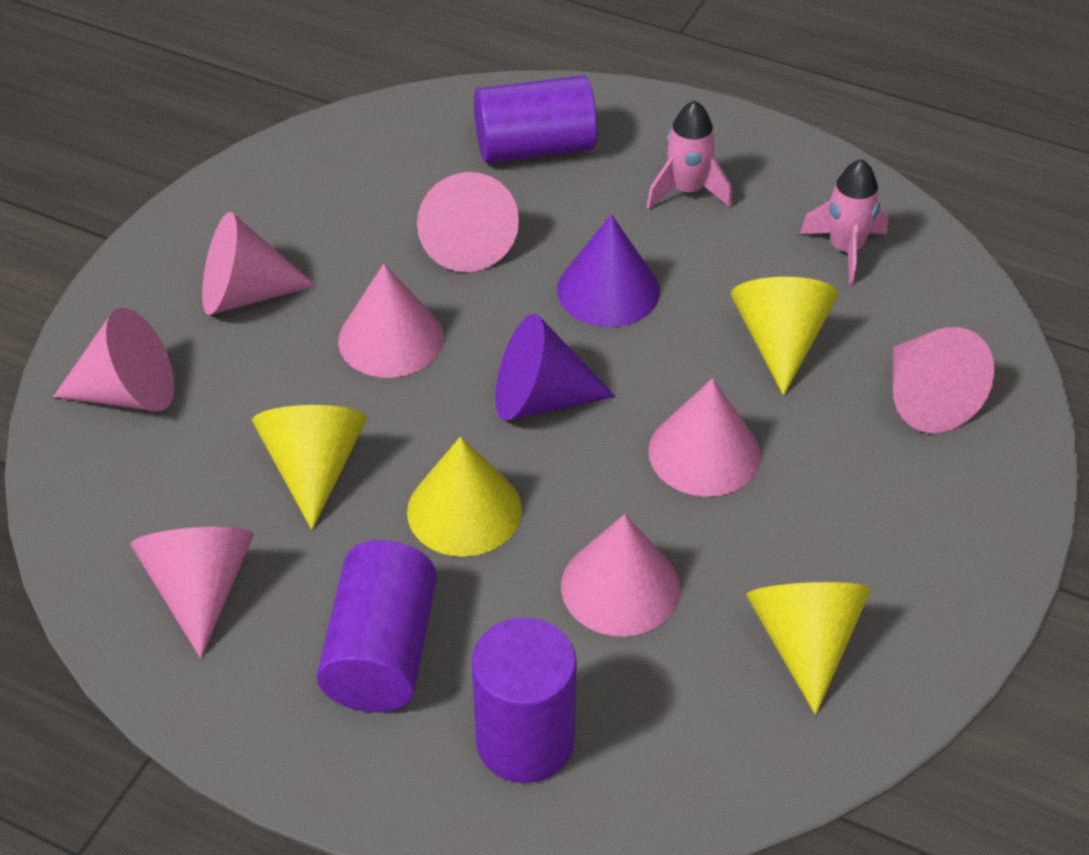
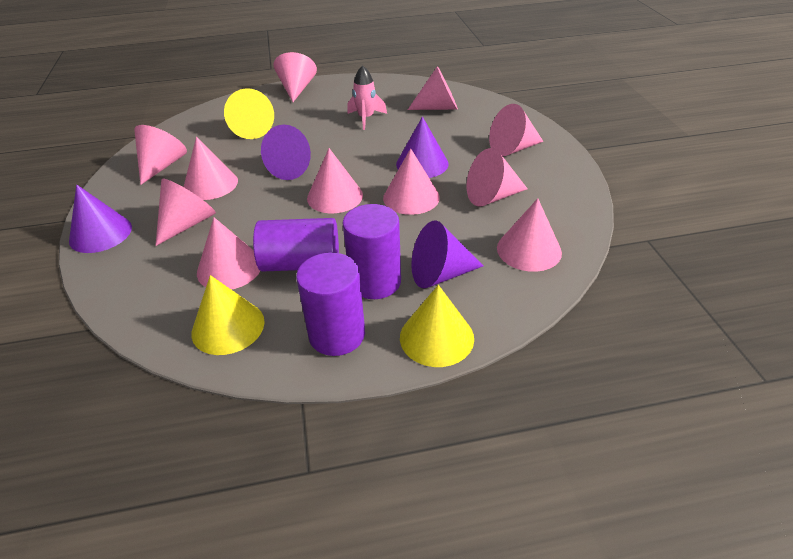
pink cone: 8 -> 11
pink rocket: 2 -> 1
purple cone: 2 -> 4
yellow cone: 4 -> 3

